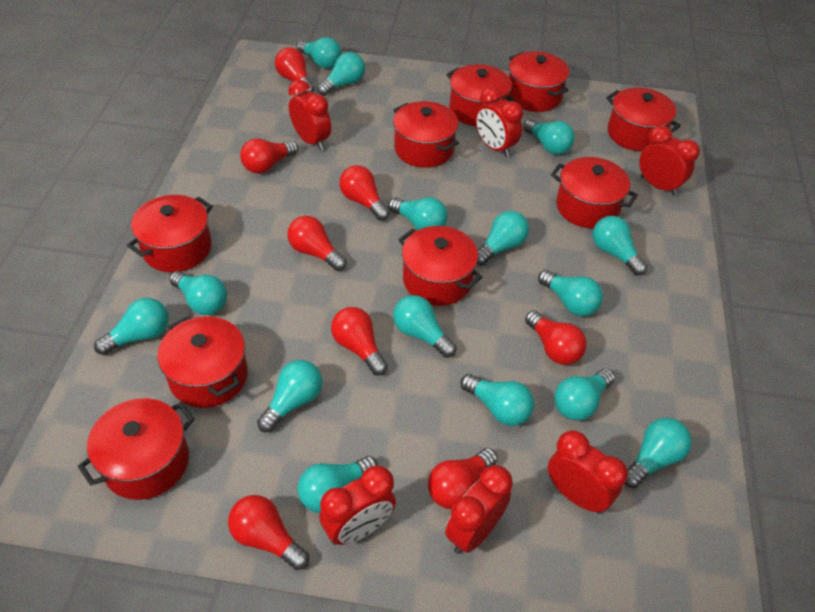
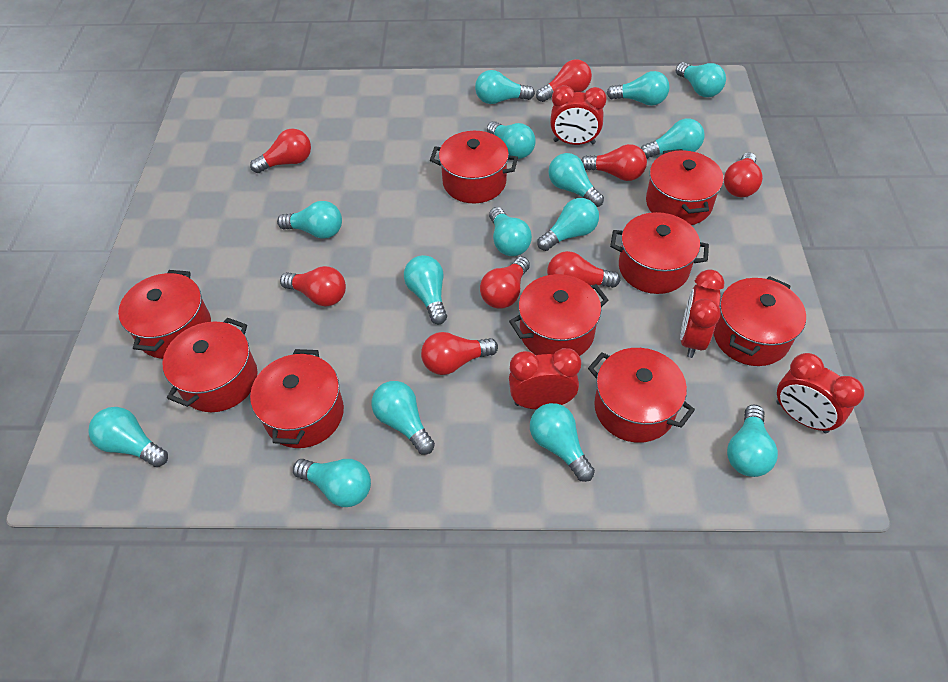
red clock: 6 -> 4

